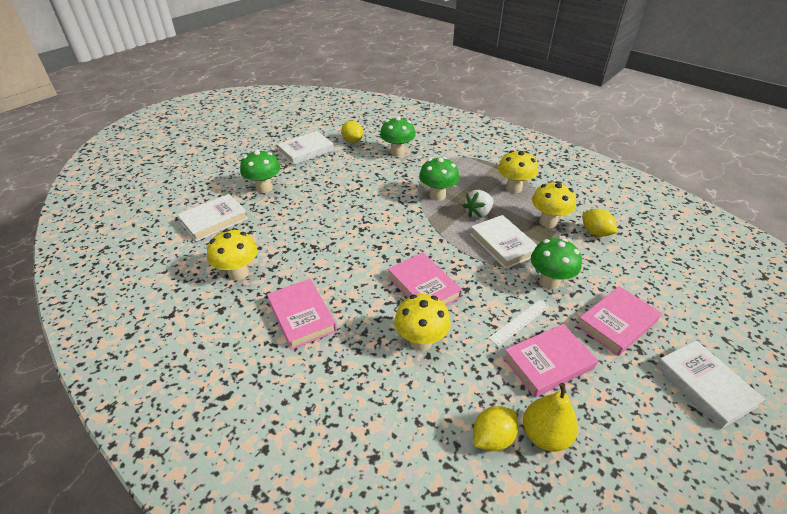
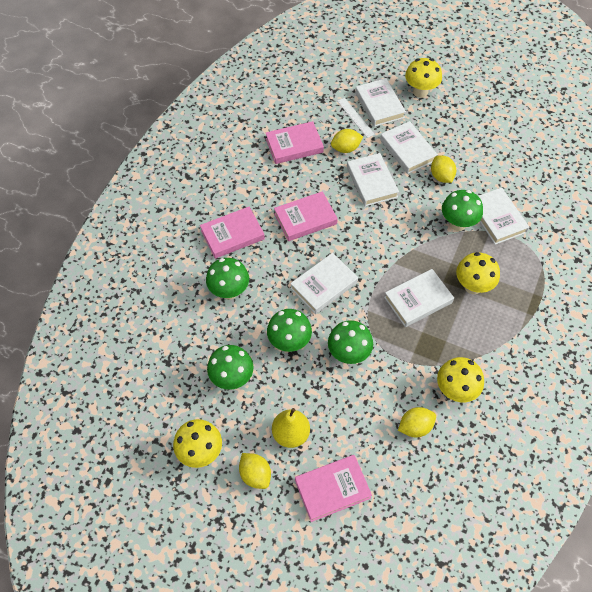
green mushroom: 4 -> 5
white book: 4 -> 6
white strawberry: 1 -> 0
yellow lemon: 3 -> 4

